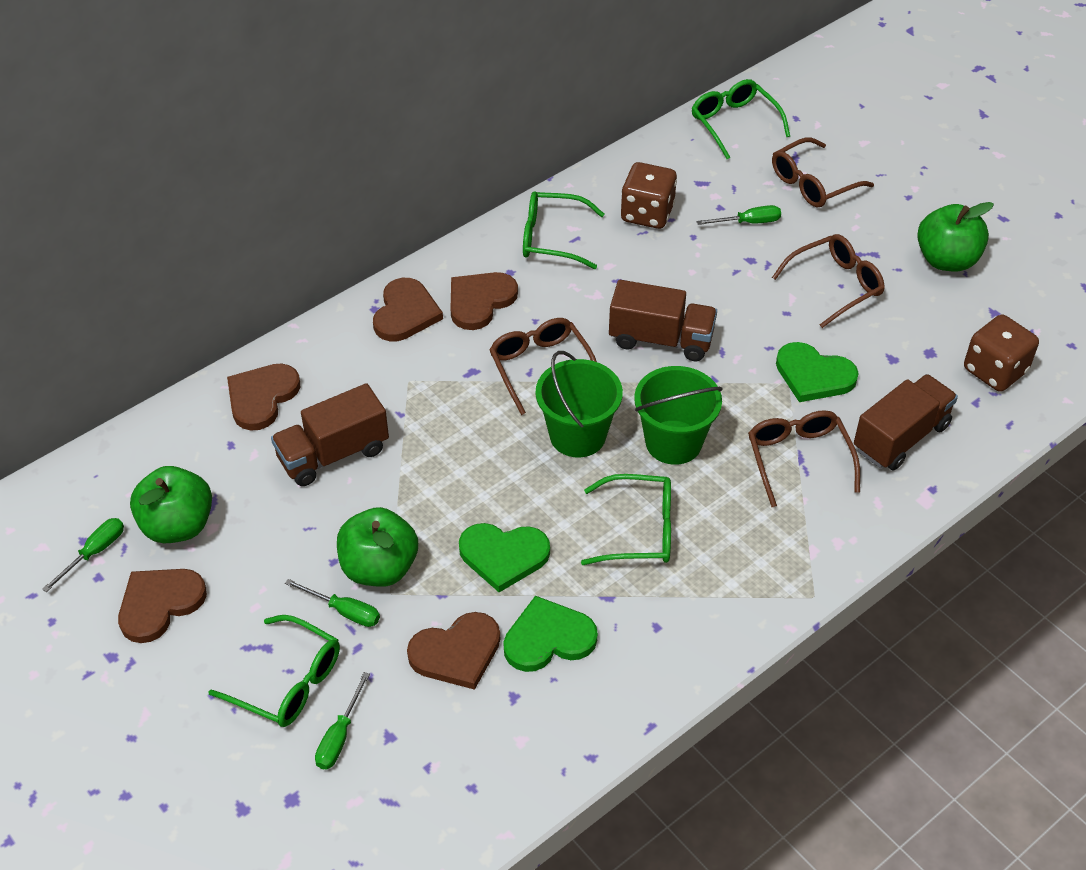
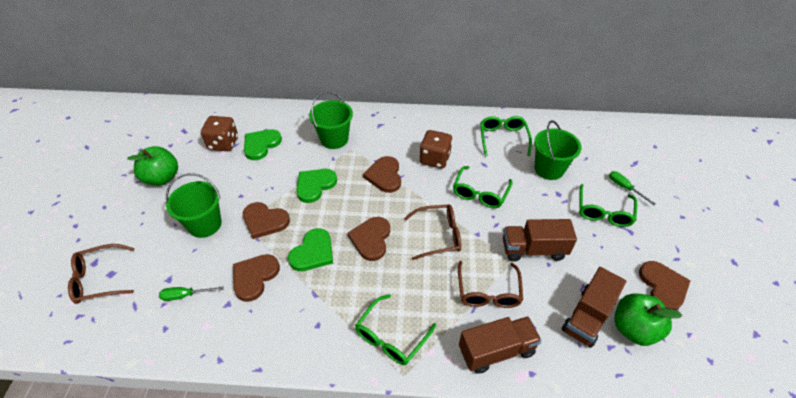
brown glasses: 4 -> 3
green apple: 3 -> 2
green bucket: 2 -> 3
green screwdriver: 4 -> 2

